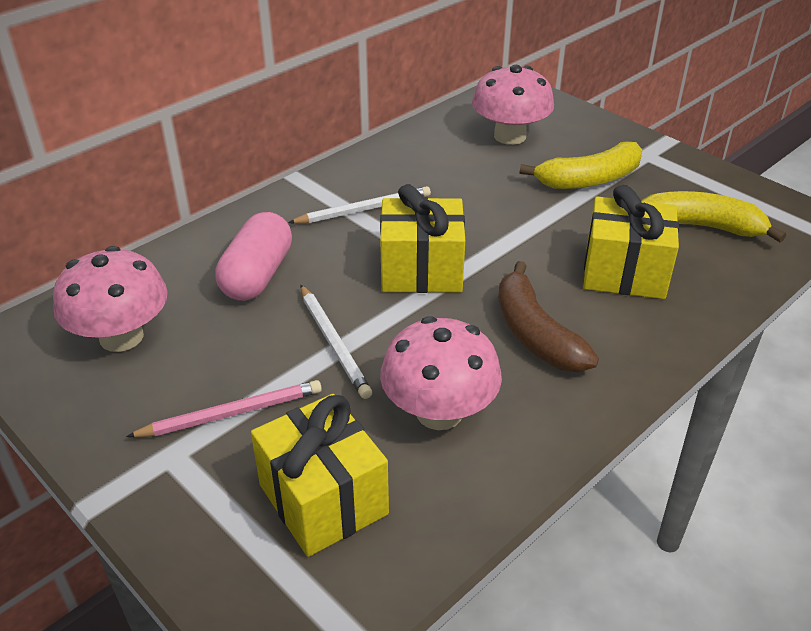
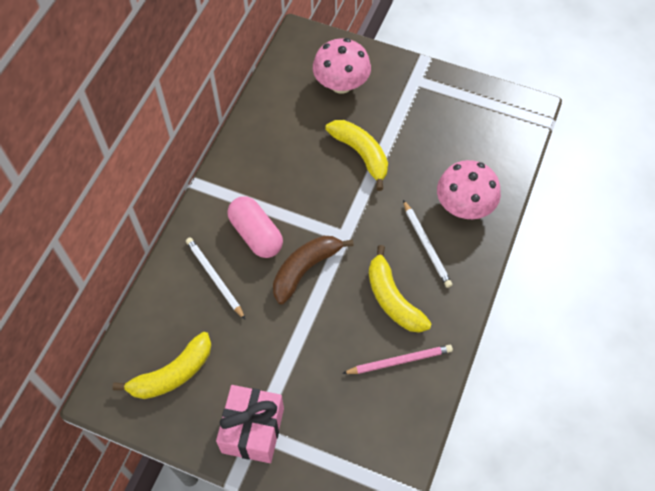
pink gift: 0 -> 1
pink mushroom: 3 -> 2
yellow banana: 2 -> 3
yellow gift: 3 -> 0

